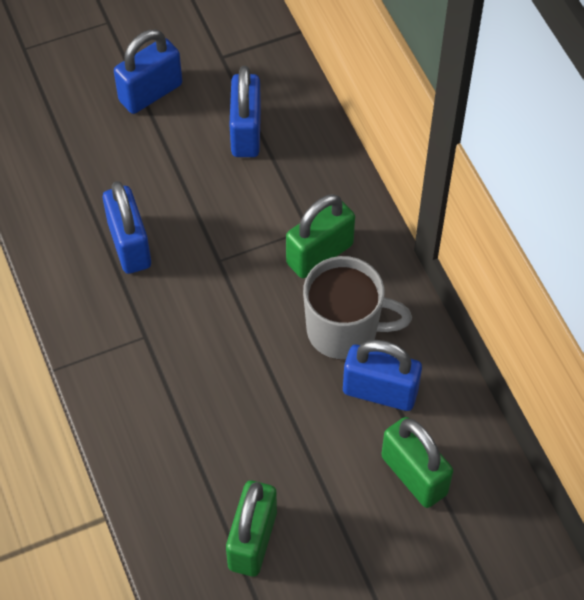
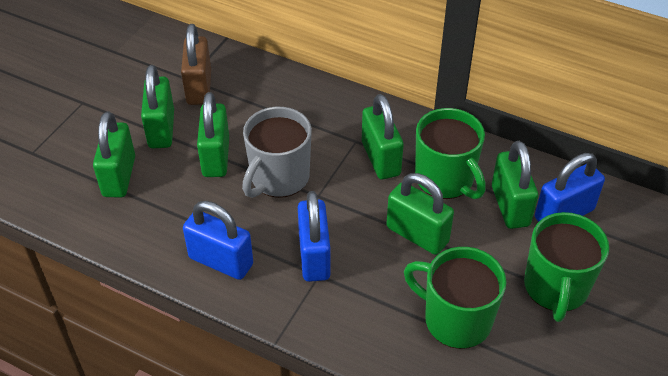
blue padlock: 4 -> 3
brown padlock: 0 -> 1
green mug: 0 -> 3
green padlock: 3 -> 6

